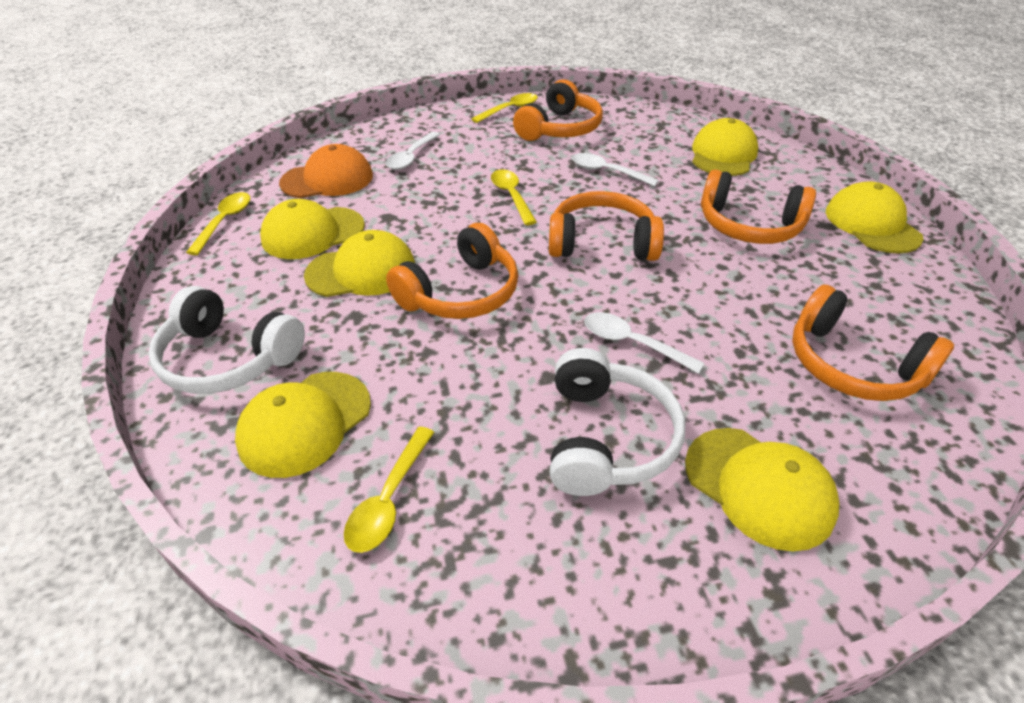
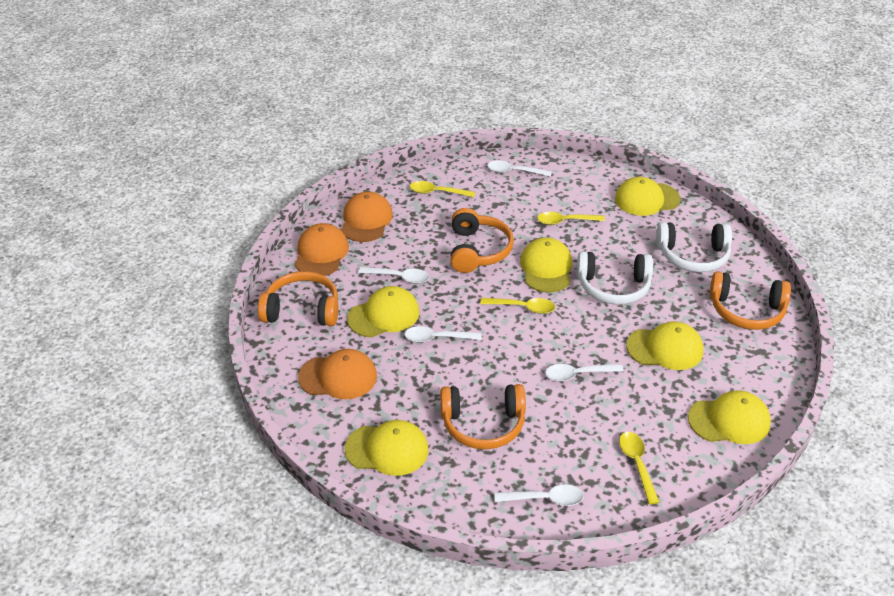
orange cap: 1 -> 3
orange headphones: 5 -> 4
white spoon: 3 -> 5

